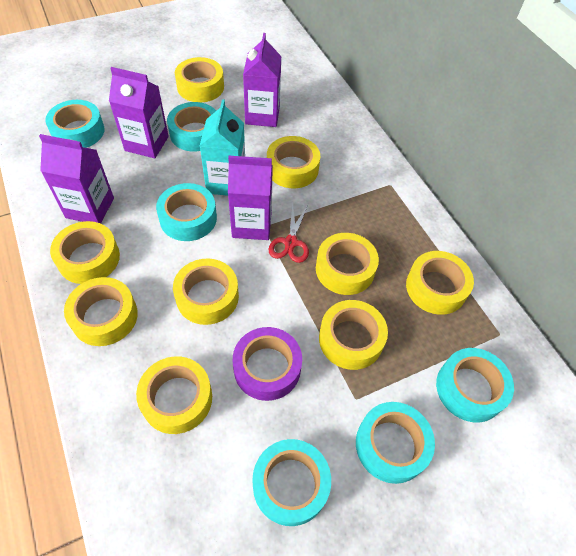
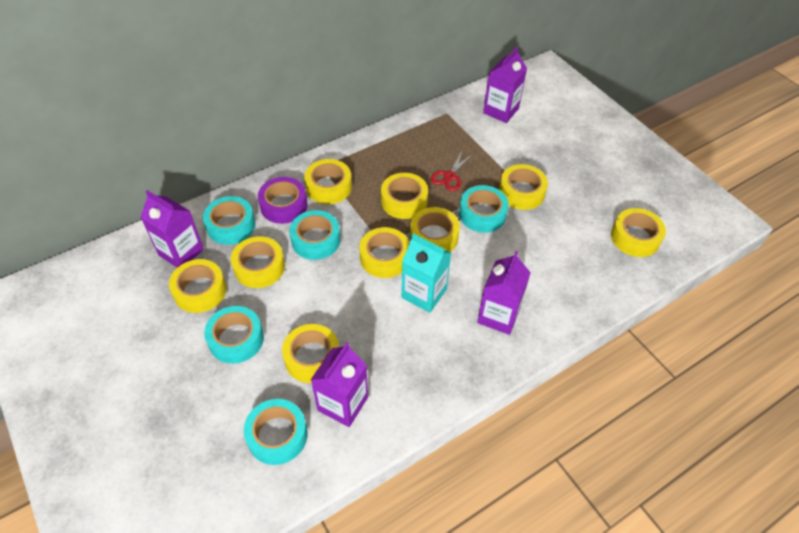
turquoise tape: 6 -> 5

